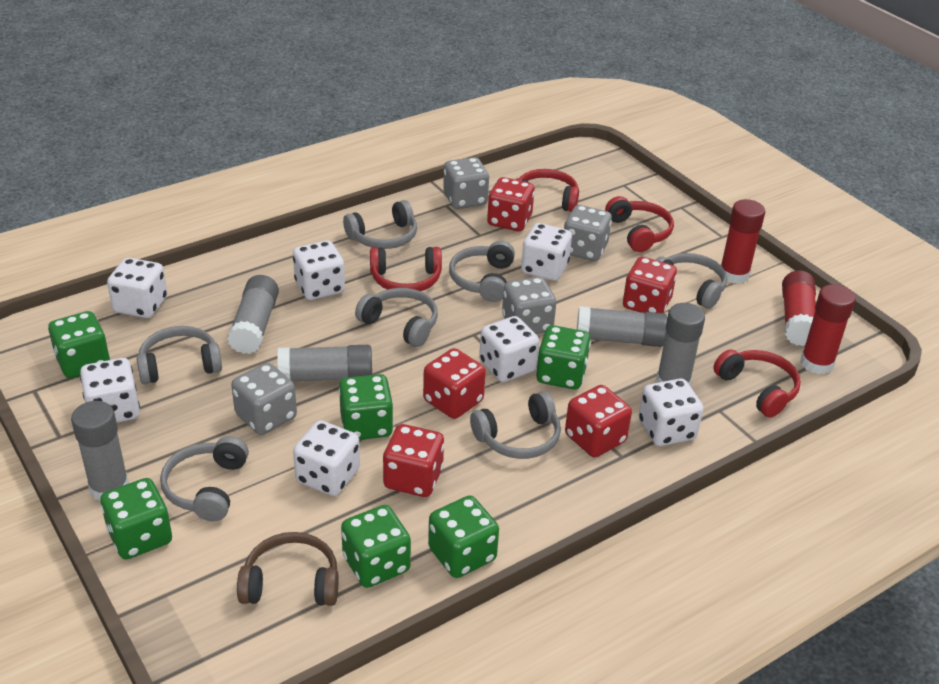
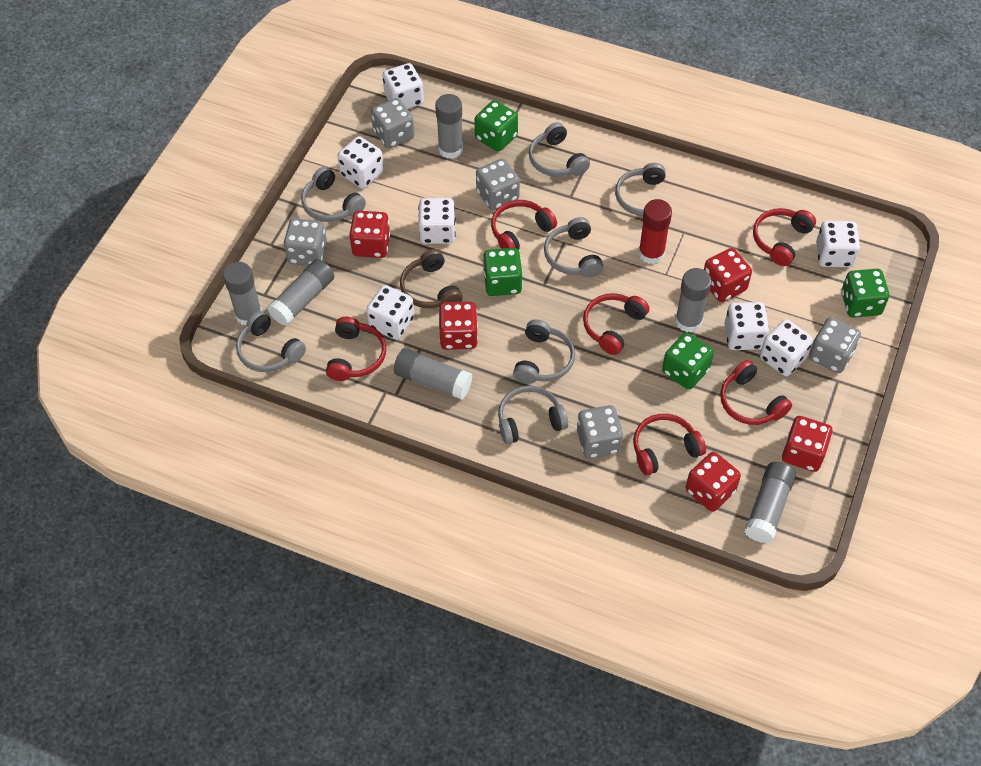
green dice: 6 -> 4
grey dice: 4 -> 5
grey glue stick: 5 -> 6
red glue stick: 3 -> 1
red headphones: 4 -> 6

